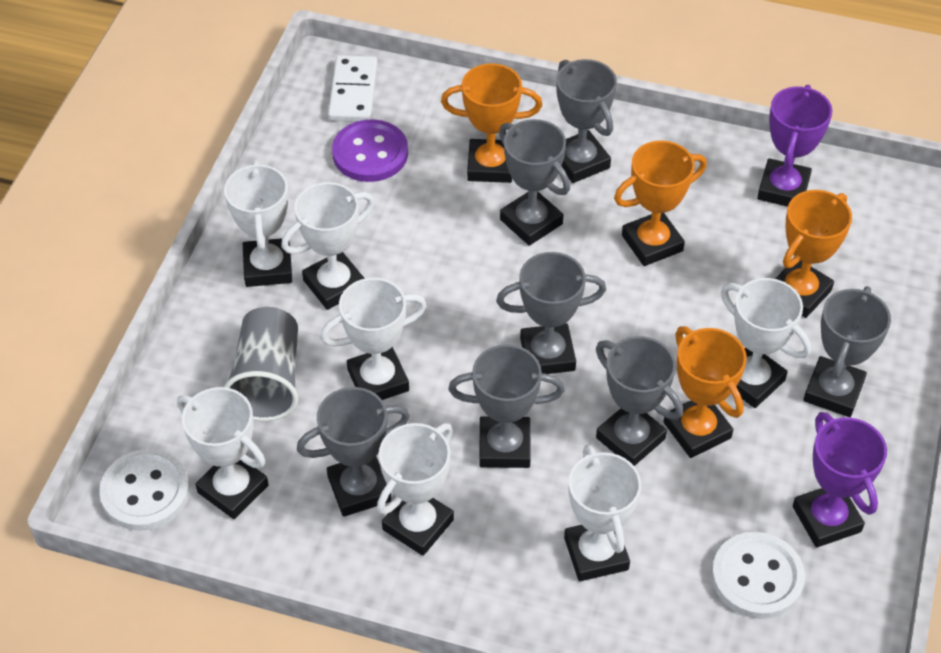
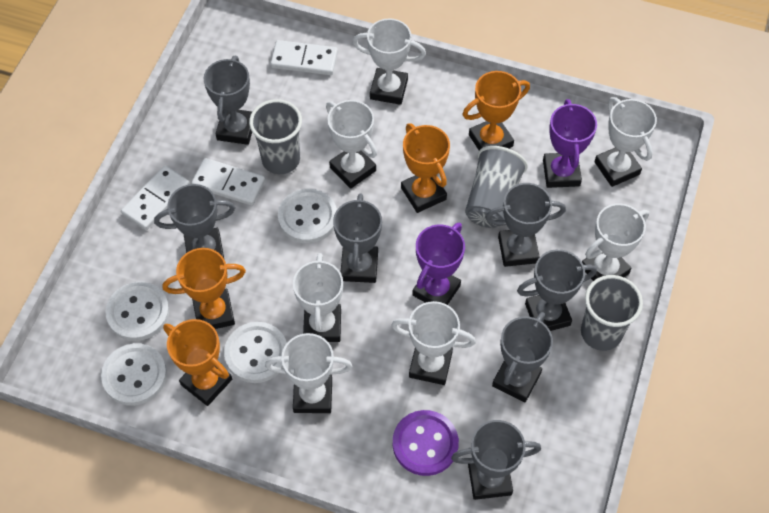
grey cup: 1 -> 3
white button: 2 -> 4
white domino: 1 -> 3

